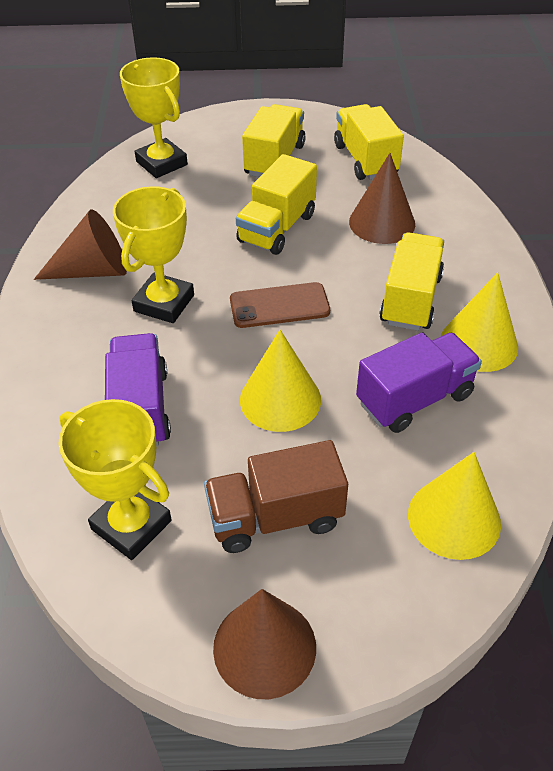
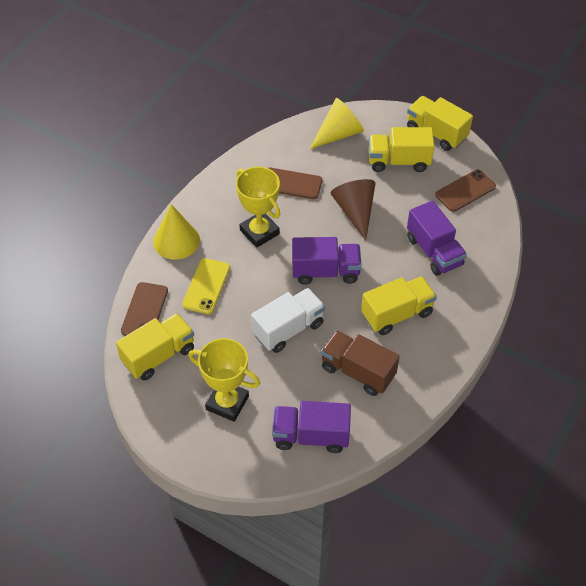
brown cone: 3 -> 1
brown phone: 1 -> 3
purple truck: 2 -> 3
white truck: 0 -> 1
yellow cone: 3 -> 2
yellow phone: 0 -> 1
yellow trophy: 3 -> 2

